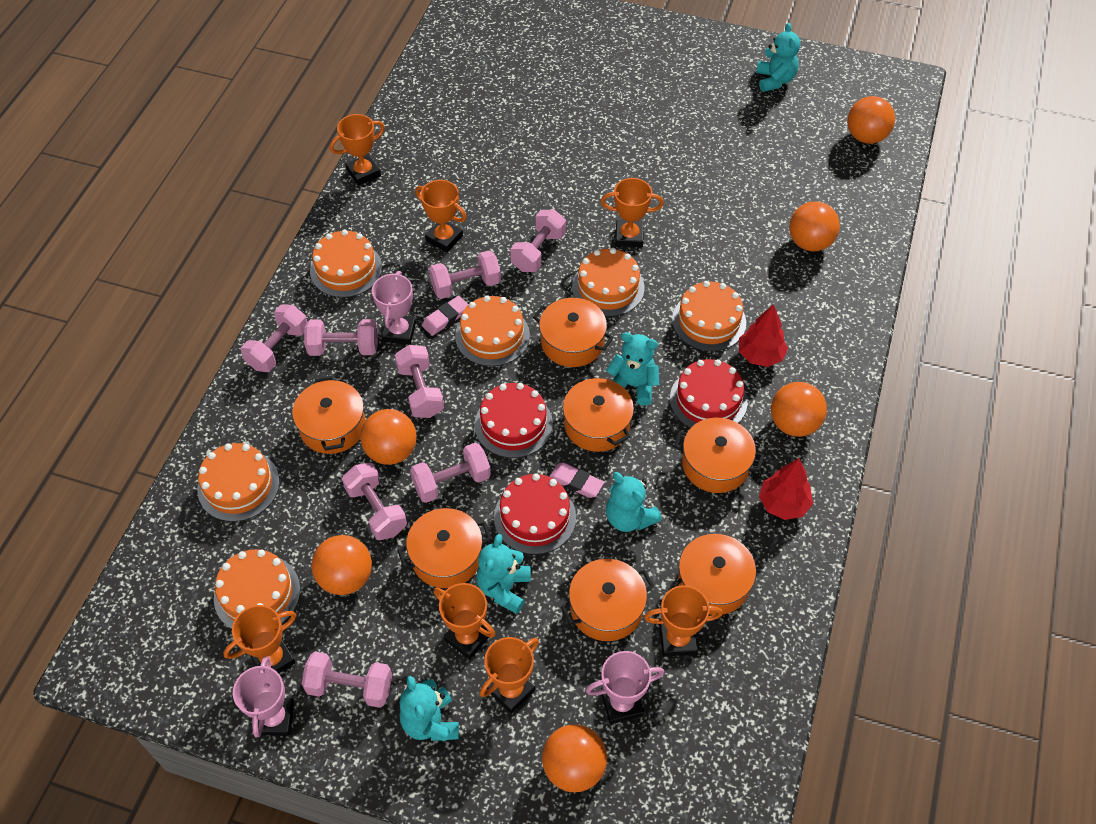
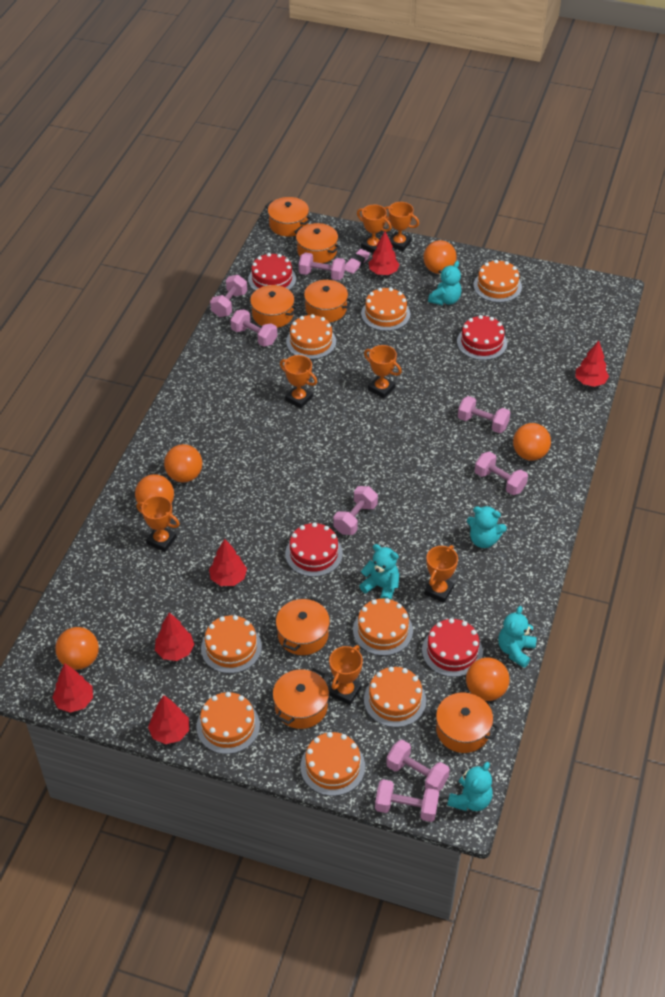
orange cake: 6 -> 8
pink eraser: 2 -> 1
pink trophy: 3 -> 0
red cake: 3 -> 4
red tree: 2 -> 6

